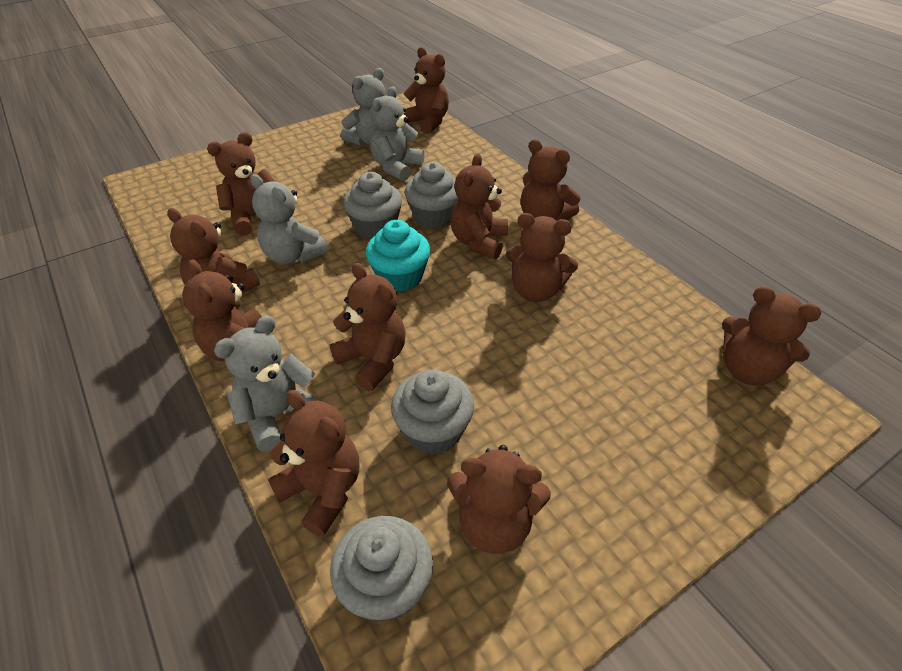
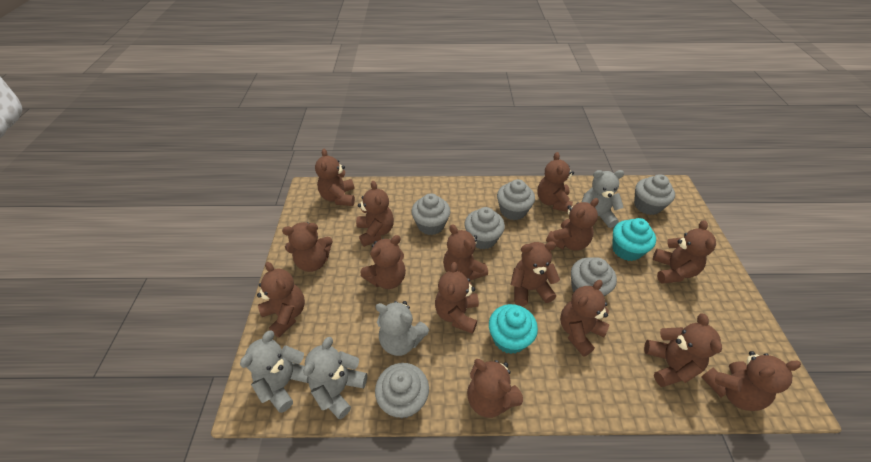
brown teddy bear: 11 -> 15
grey cupcake: 4 -> 6
turquoise cupcake: 1 -> 2

